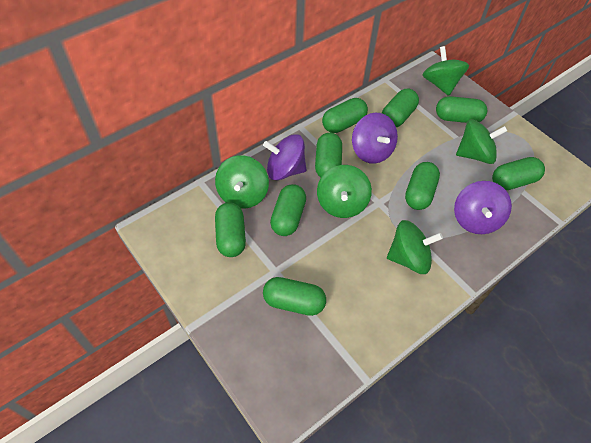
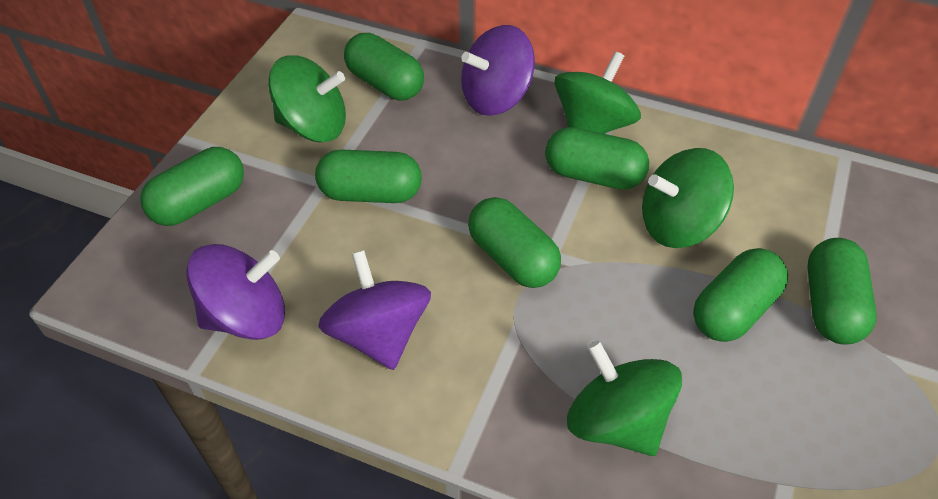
green capsule: 9 -> 7
green spinning top: 5 -> 4

